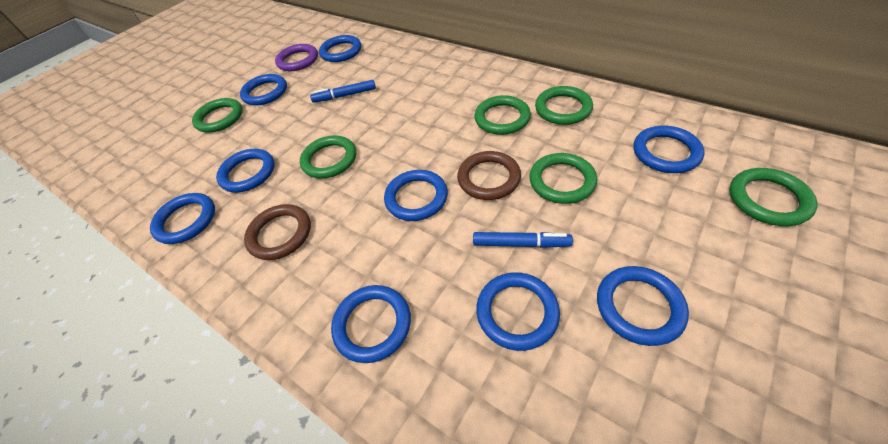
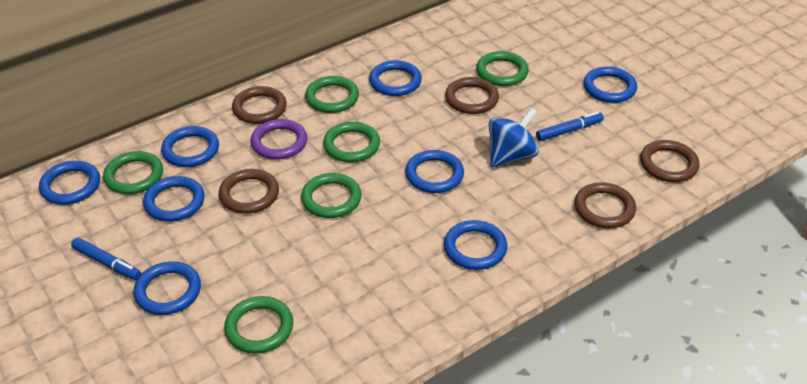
blue ring: 9 -> 8
blue spinning top: 0 -> 1
brown ring: 2 -> 5

